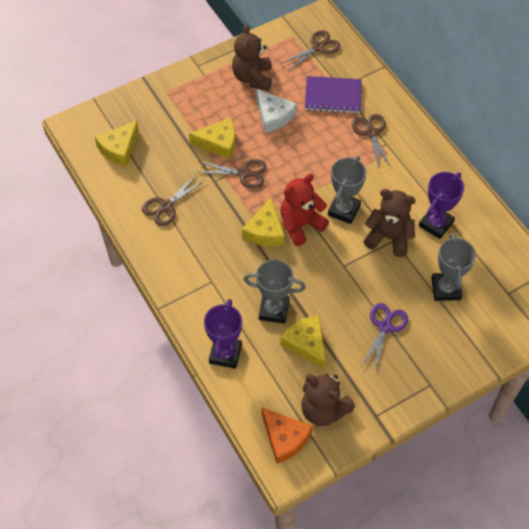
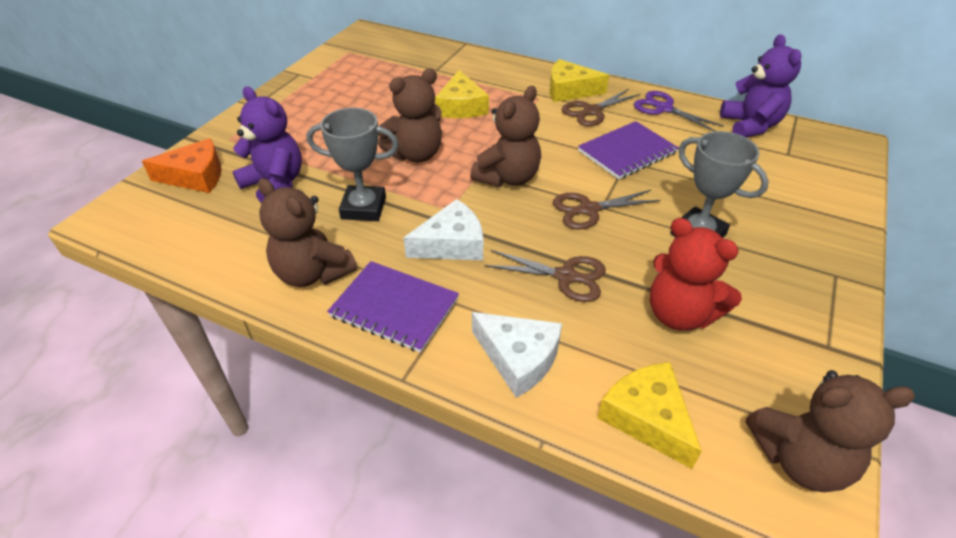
brown scissors: 4 -> 3
brown teddy bear: 3 -> 4
grey trophy: 3 -> 2
purple notebook: 1 -> 2
purple teddy bear: 0 -> 2
purple trophy: 2 -> 0
white cheese: 1 -> 2
yellow cheese: 4 -> 3

